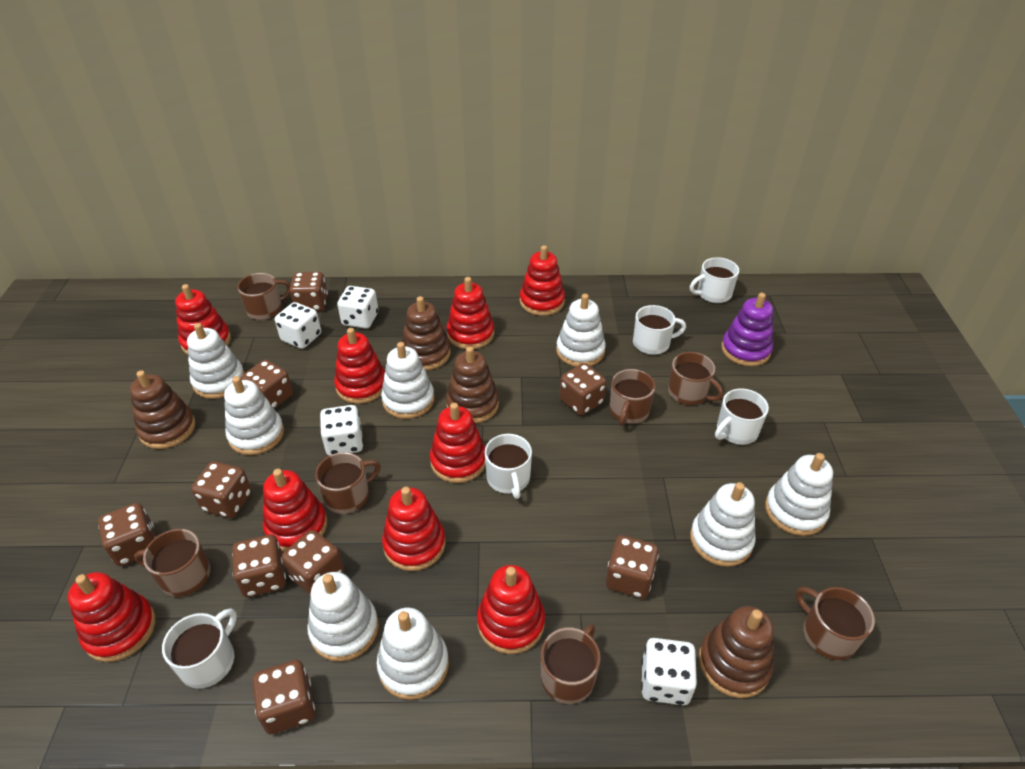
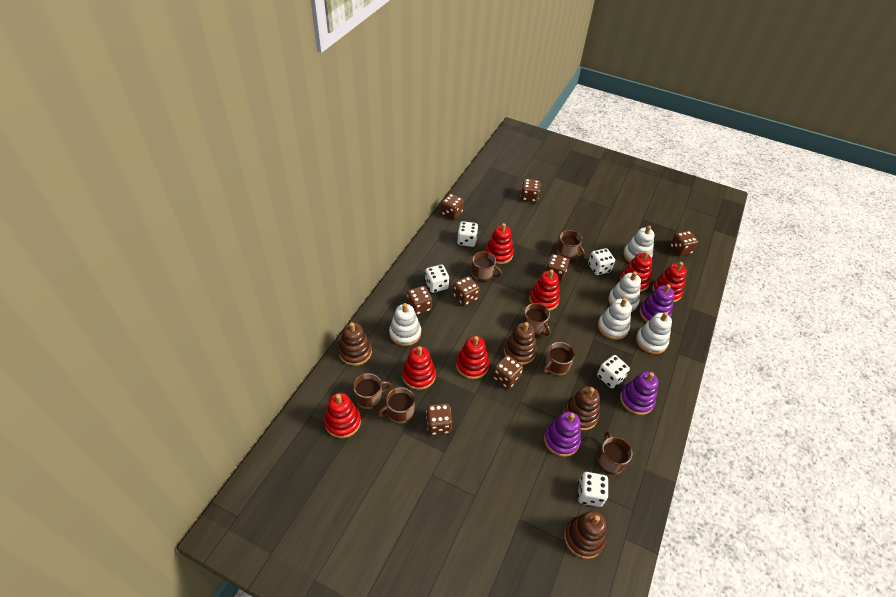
brown dice: 9 -> 8
purple stacking toy: 1 -> 3
red stacking toy: 9 -> 7
white dice: 4 -> 5
white mug: 5 -> 0
white stacking toy: 8 -> 5

